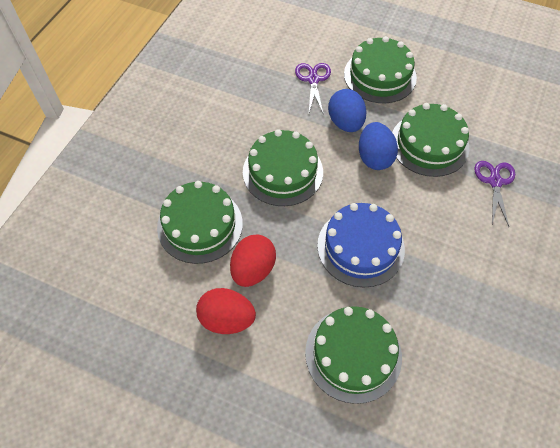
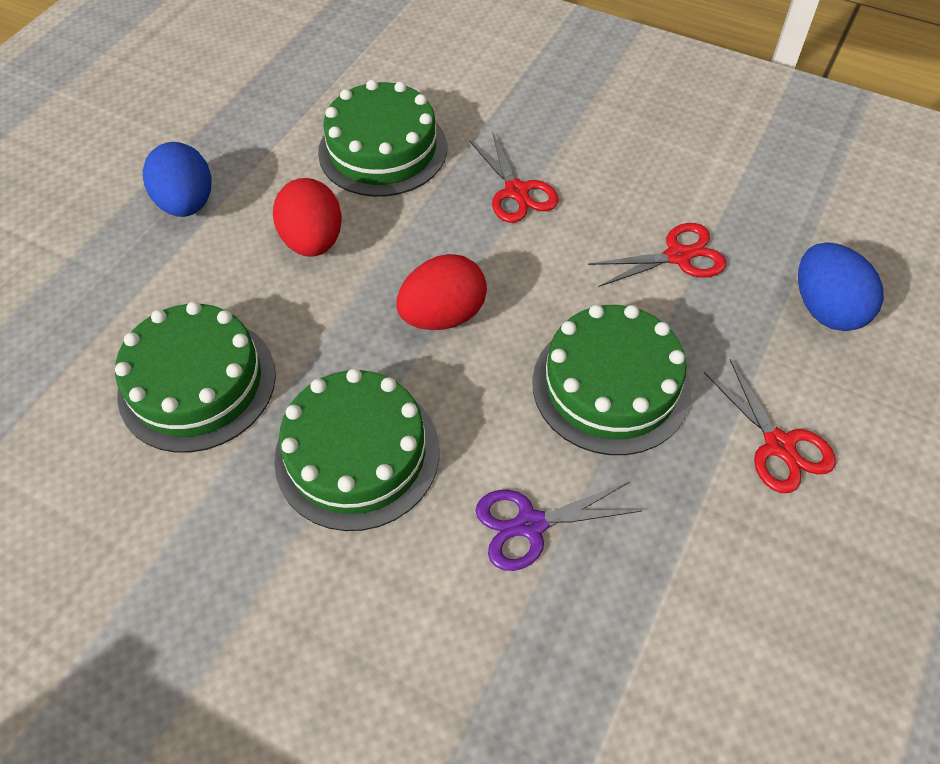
blue cake: 1 -> 0
green cake: 5 -> 4
purple scissors: 2 -> 1
red scissors: 0 -> 3

